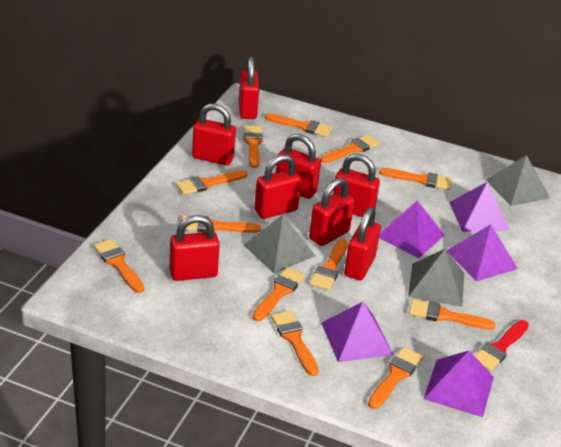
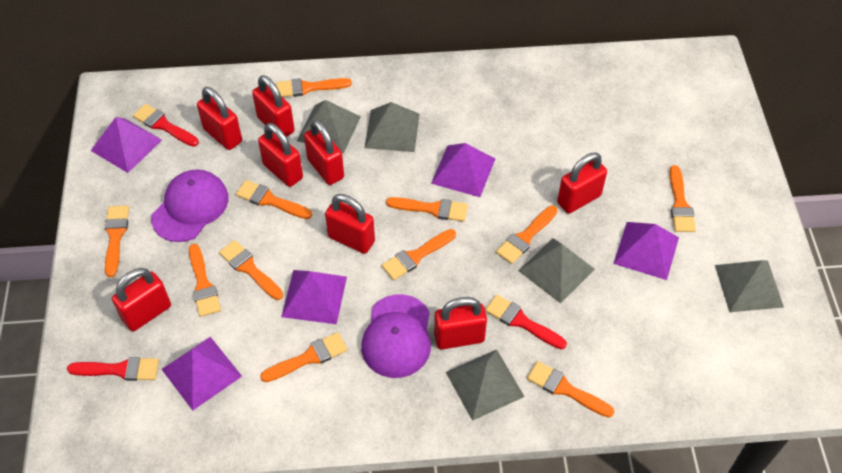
grey pyramid: 3 -> 5
orange brush: 12 -> 11
purple cap: 0 -> 2
red brush: 1 -> 3

